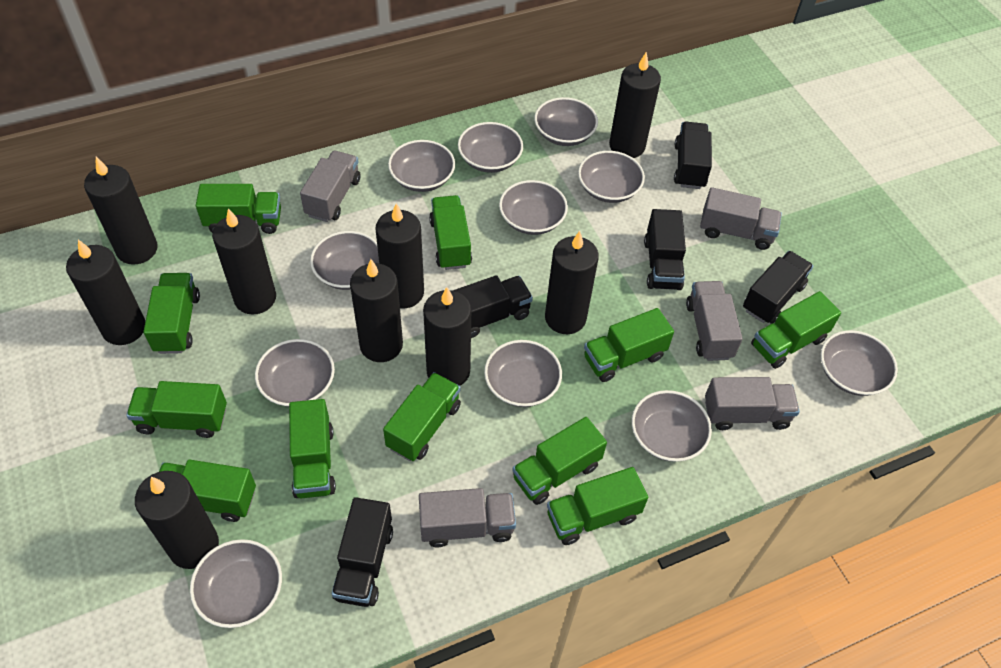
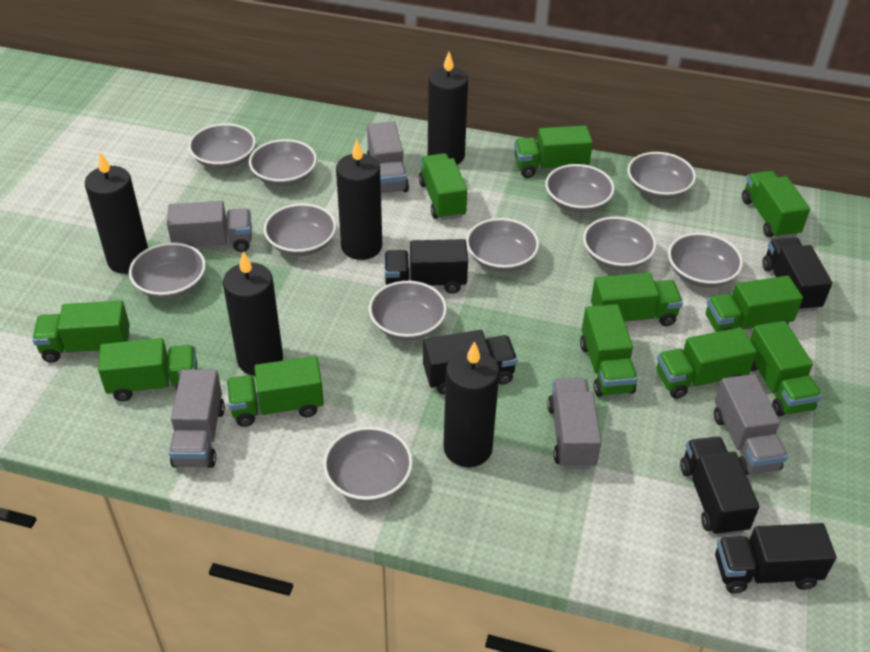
black candle: 9 -> 5

